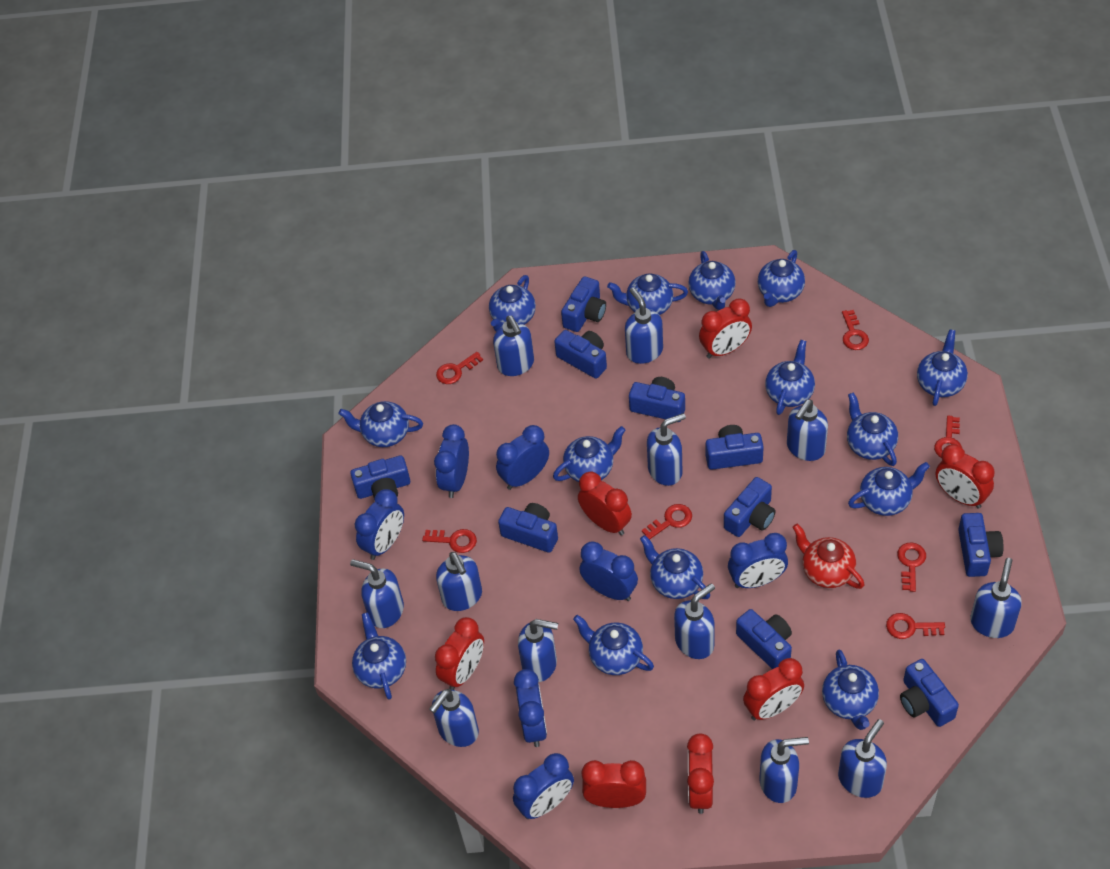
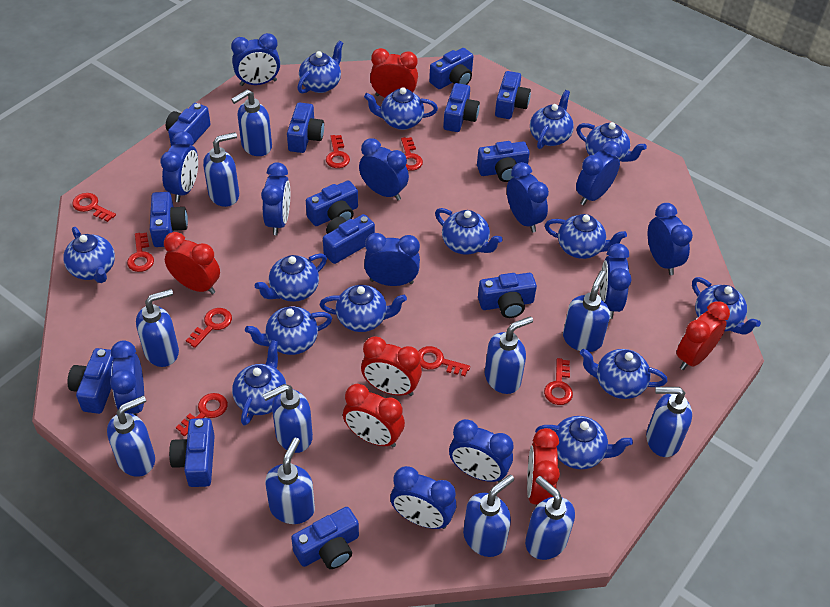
blue camera: 10 -> 13
blue clock: 7 -> 12
blue soap dispenser: 12 -> 11
red clock: 7 -> 6
red key: 7 -> 8
red teapot: 1 -> 0

